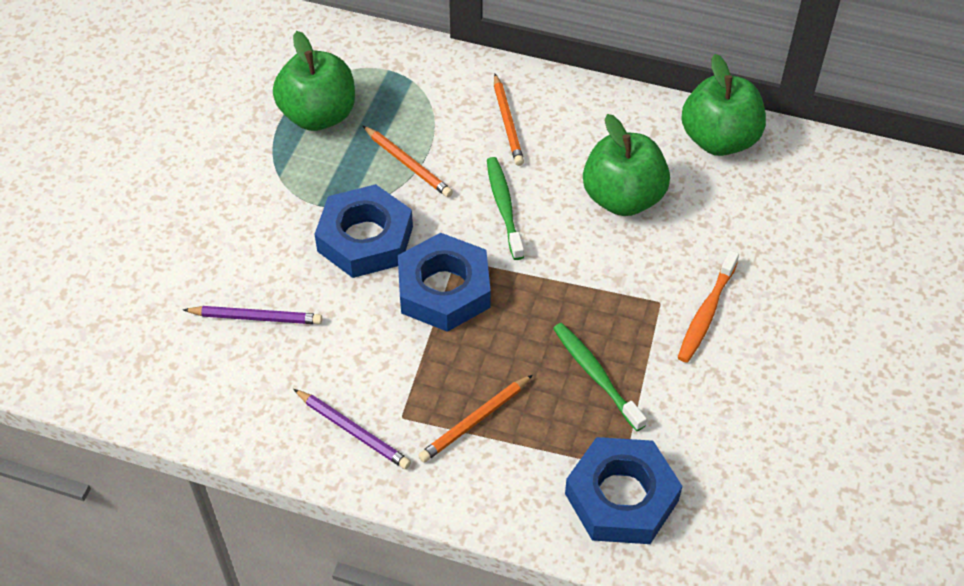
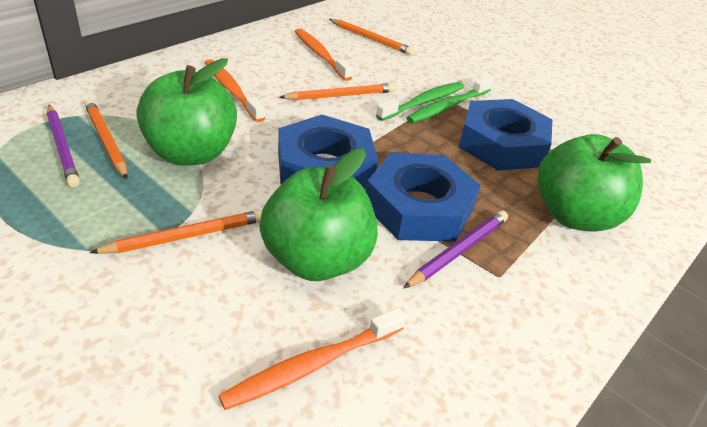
orange pencil: 3 -> 4
orange toothbrush: 1 -> 3

